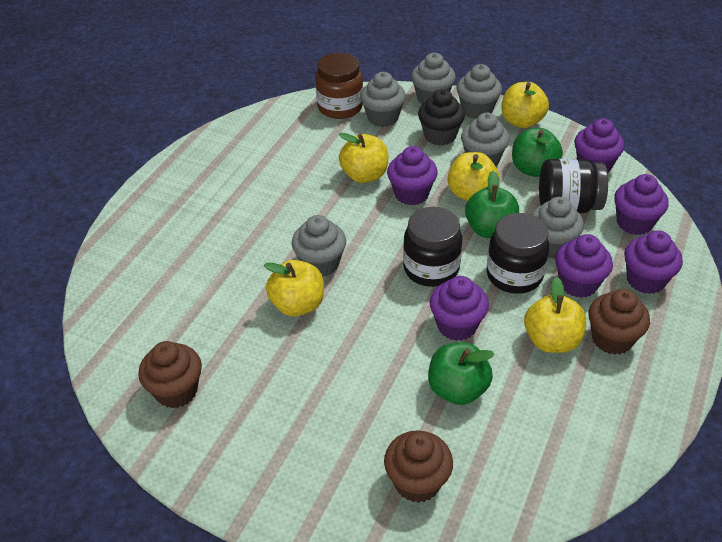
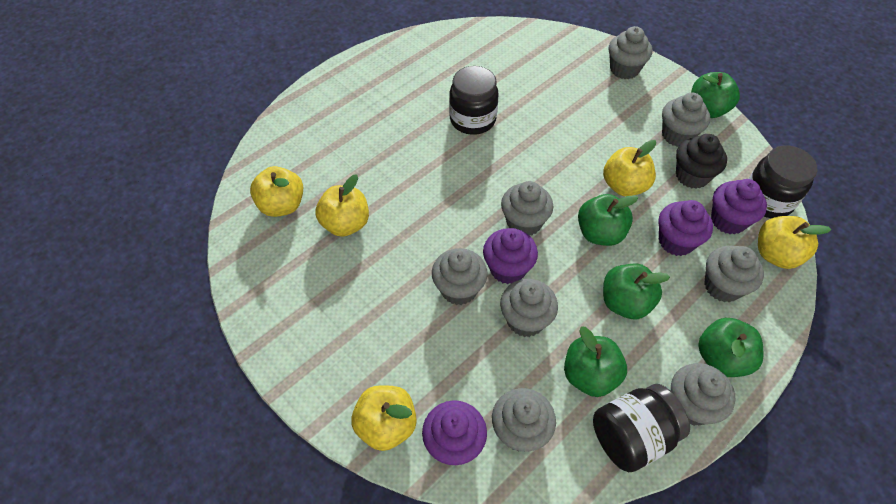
brown cupcake: 3 -> 0
brown jar: 1 -> 0
green apple: 3 -> 5
grey cupcake: 6 -> 8
purple cupcake: 6 -> 4

